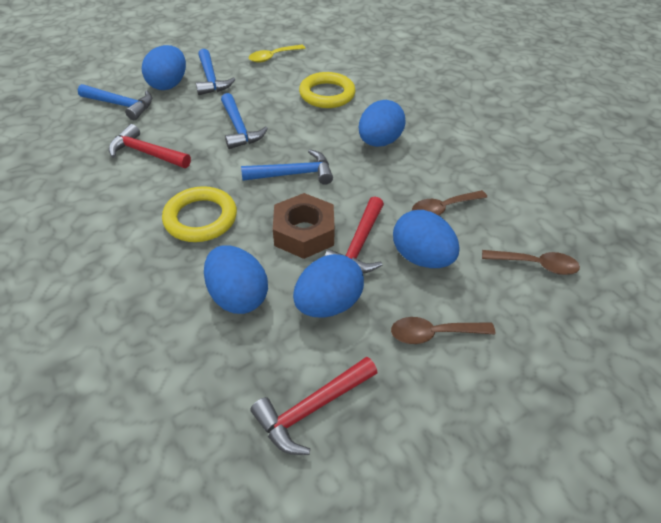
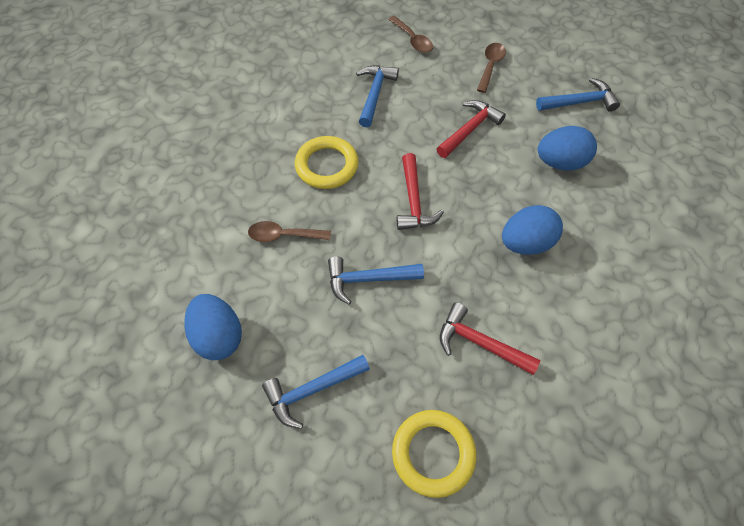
blue egg: 5 -> 3
brown nut: 1 -> 0
yellow spoon: 1 -> 0

